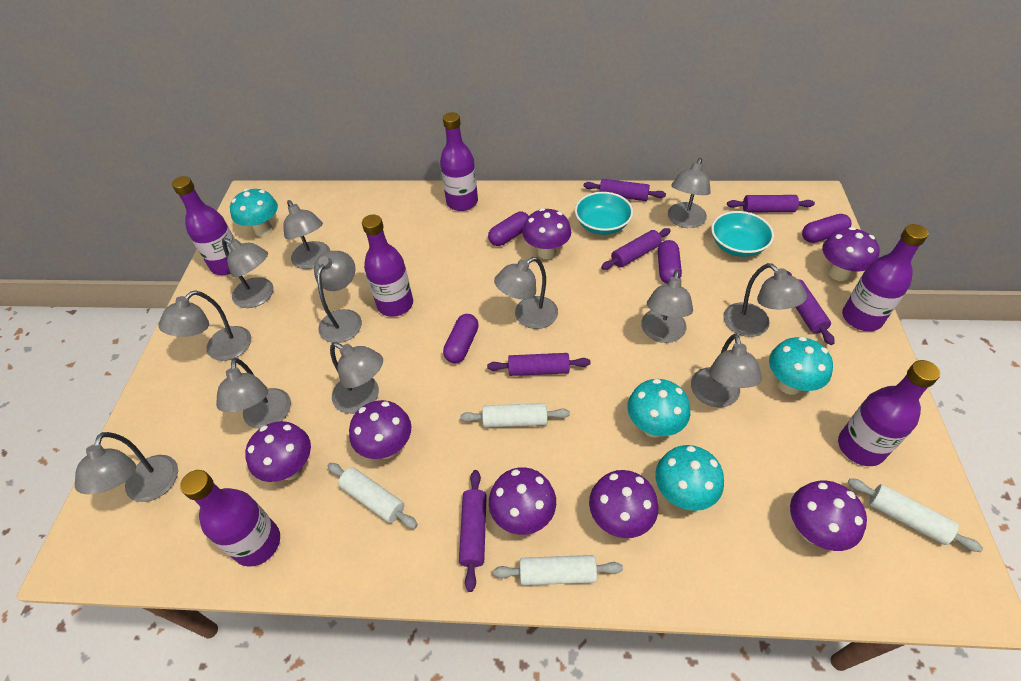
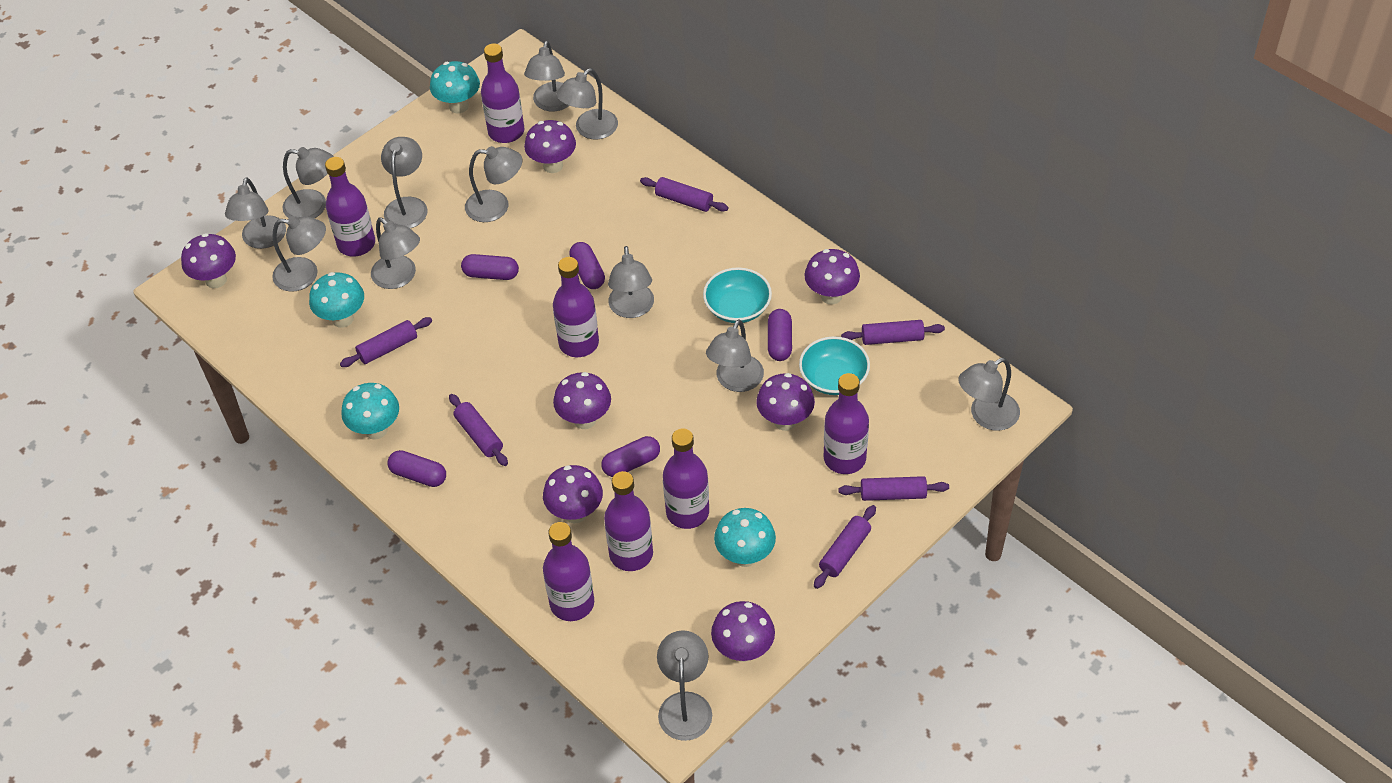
purple bottle: 6 -> 7
purple capsule: 4 -> 5
white rolling pin: 4 -> 0

